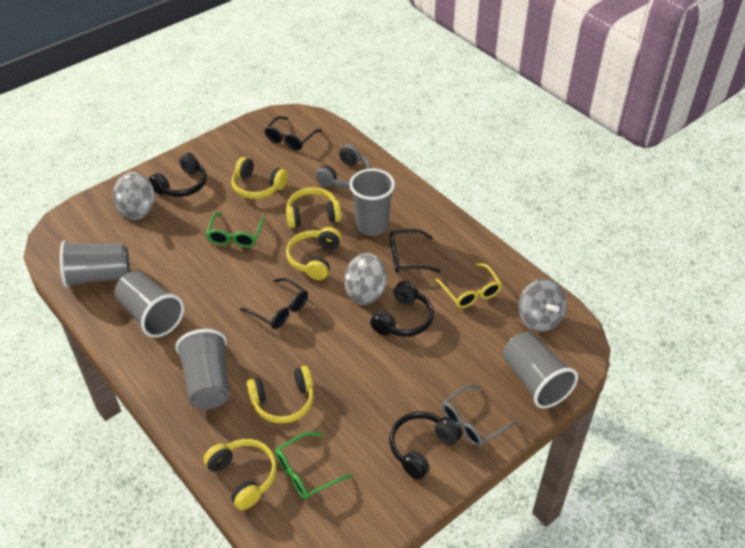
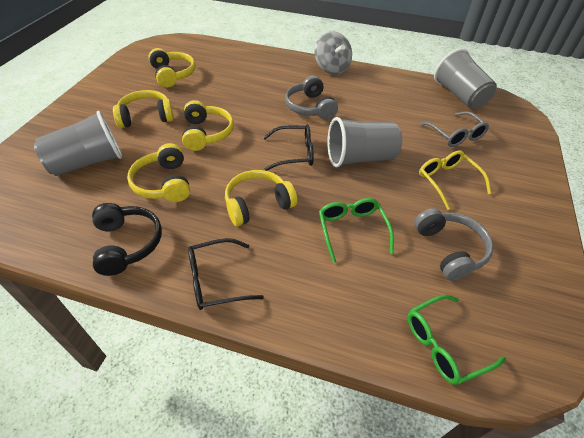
black glasses: 3 -> 2
black headphones: 3 -> 1
grey cup: 5 -> 3
grey headphones: 1 -> 2
grey spinning top: 3 -> 1

